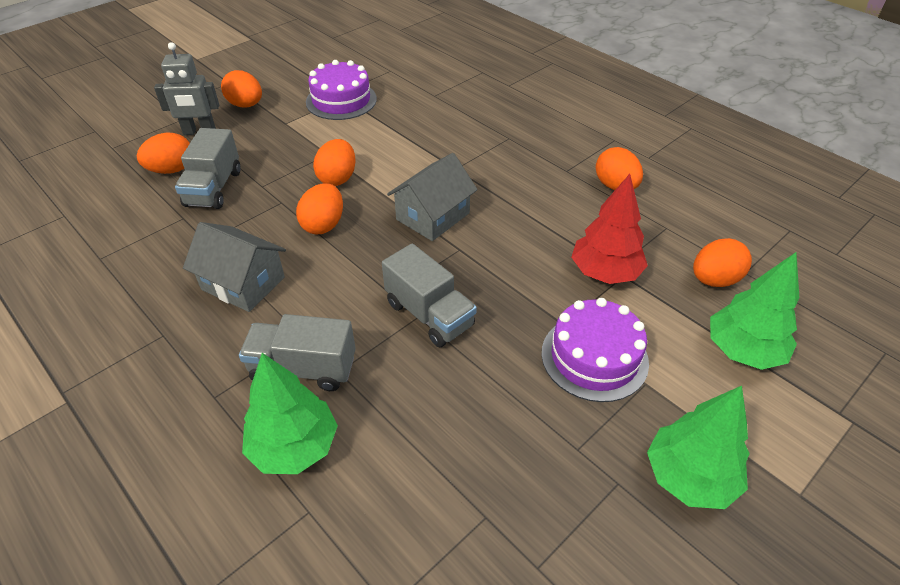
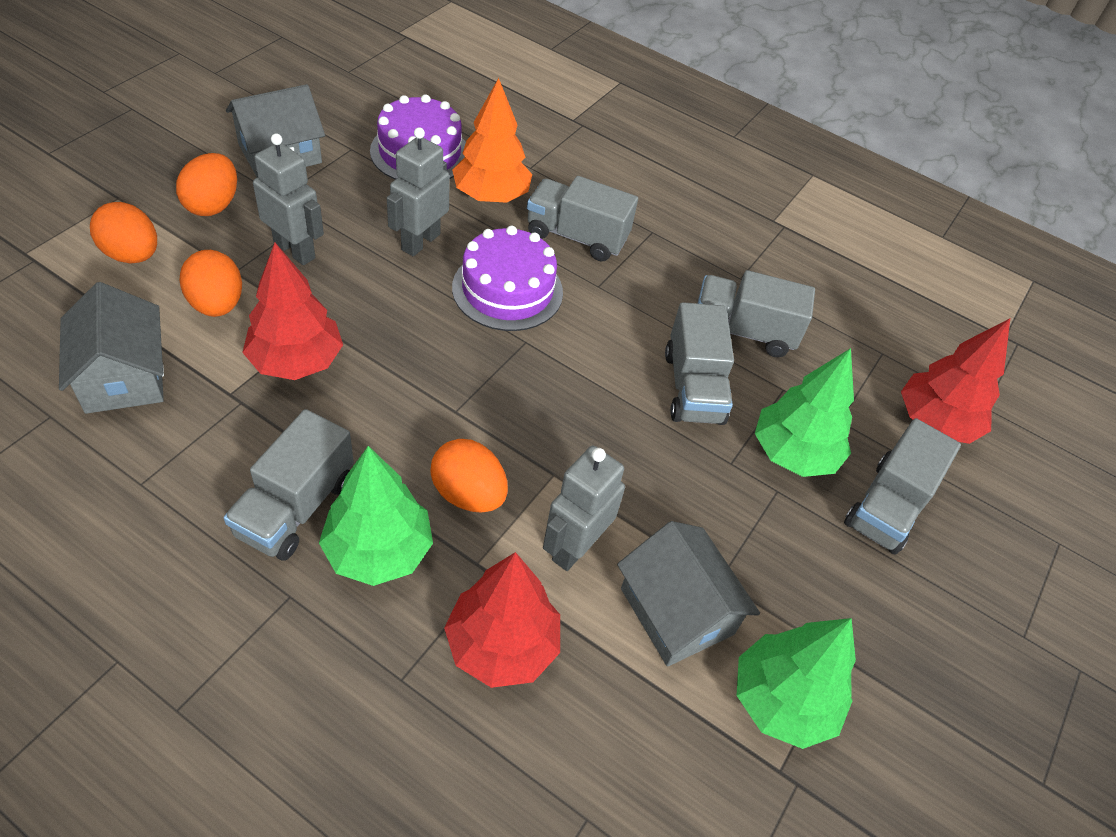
grey house: 2 -> 3
grey robot: 1 -> 3
grey truck: 3 -> 5
orange egg: 6 -> 4
orange tree: 0 -> 1
red tree: 1 -> 3

